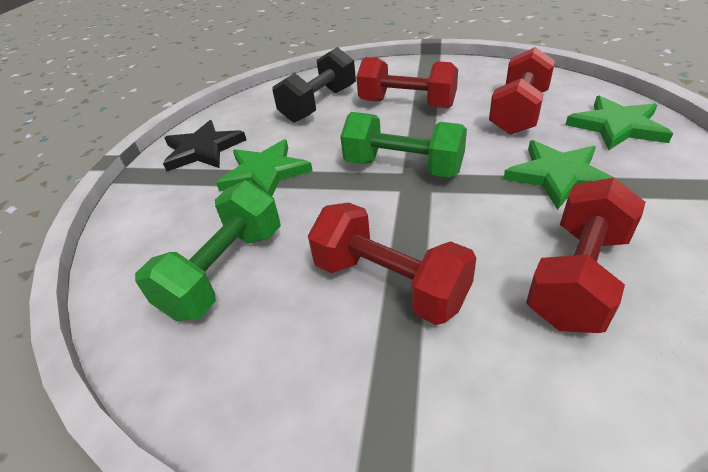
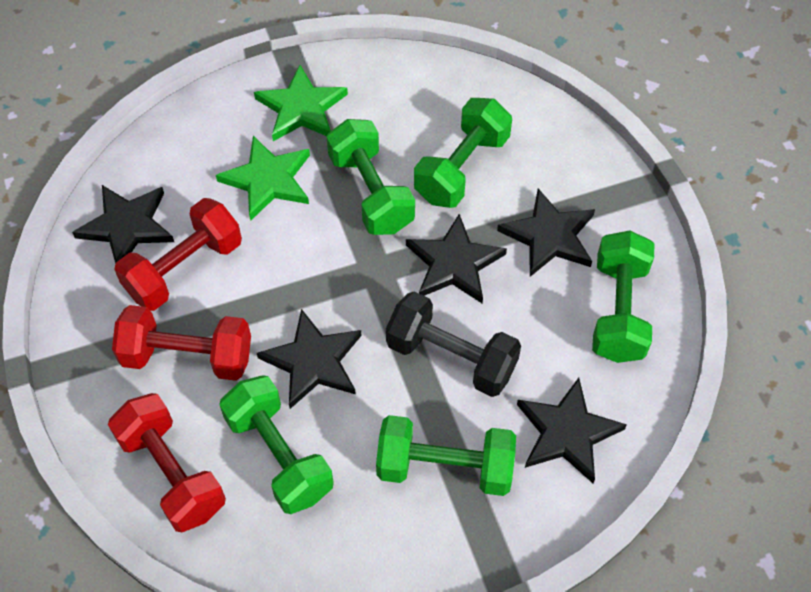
black star: 1 -> 5
green dumbbell: 2 -> 5
green star: 3 -> 2
red dumbbell: 4 -> 3

